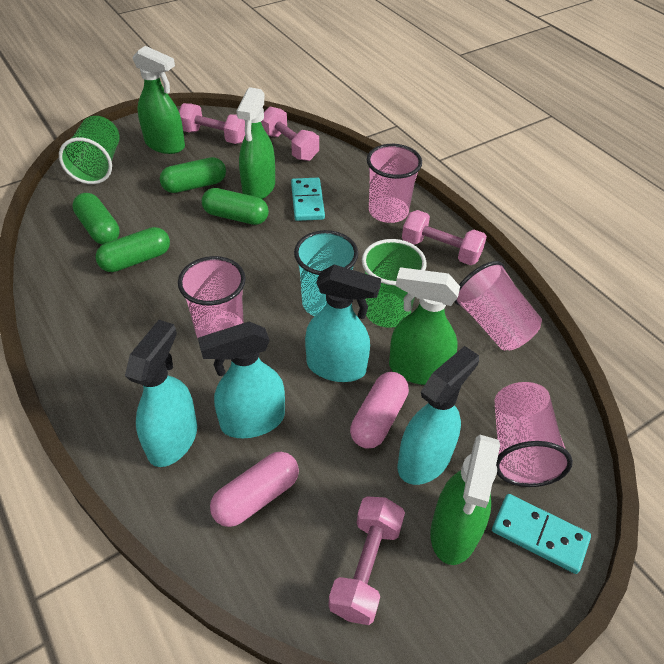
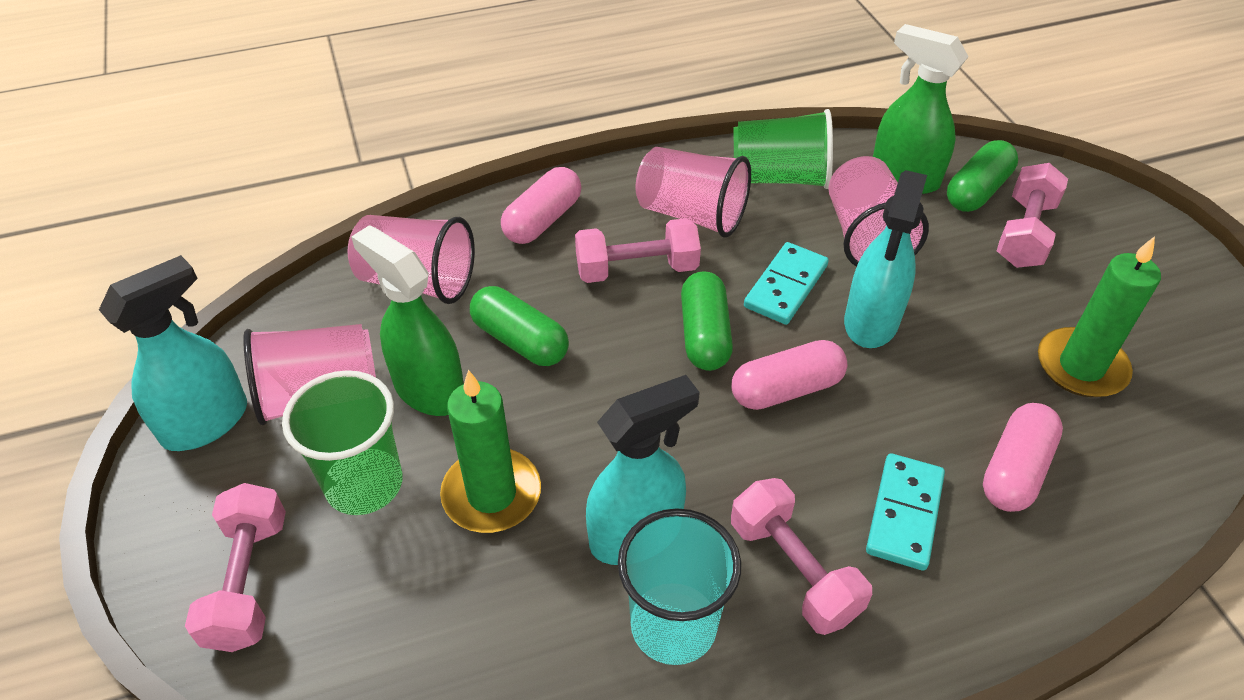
green candle: 0 -> 2
green capsule: 4 -> 3
green spray bottle: 4 -> 2
pink capsule: 2 -> 3
turquoise spray bottle: 4 -> 3

